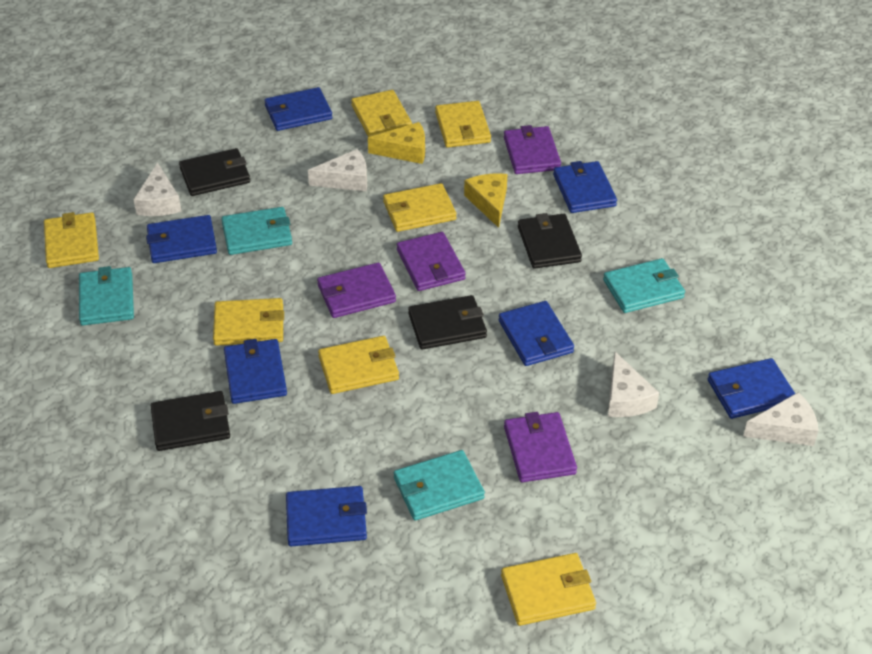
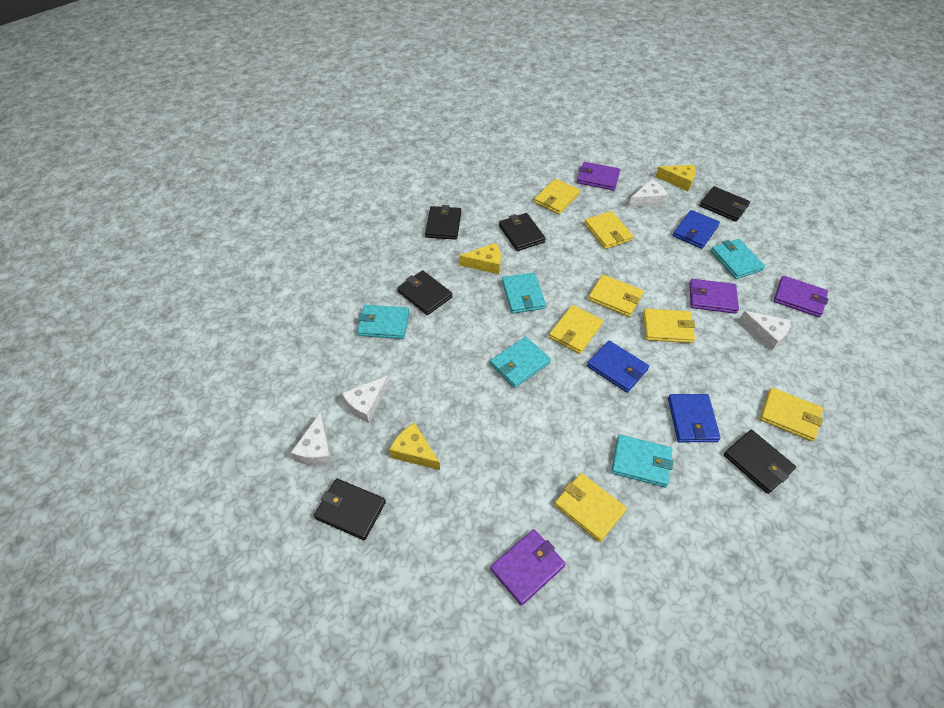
black wallet: 4 -> 6
blue wallet: 7 -> 3
turquoise wallet: 4 -> 5
yellow cheese: 2 -> 3

